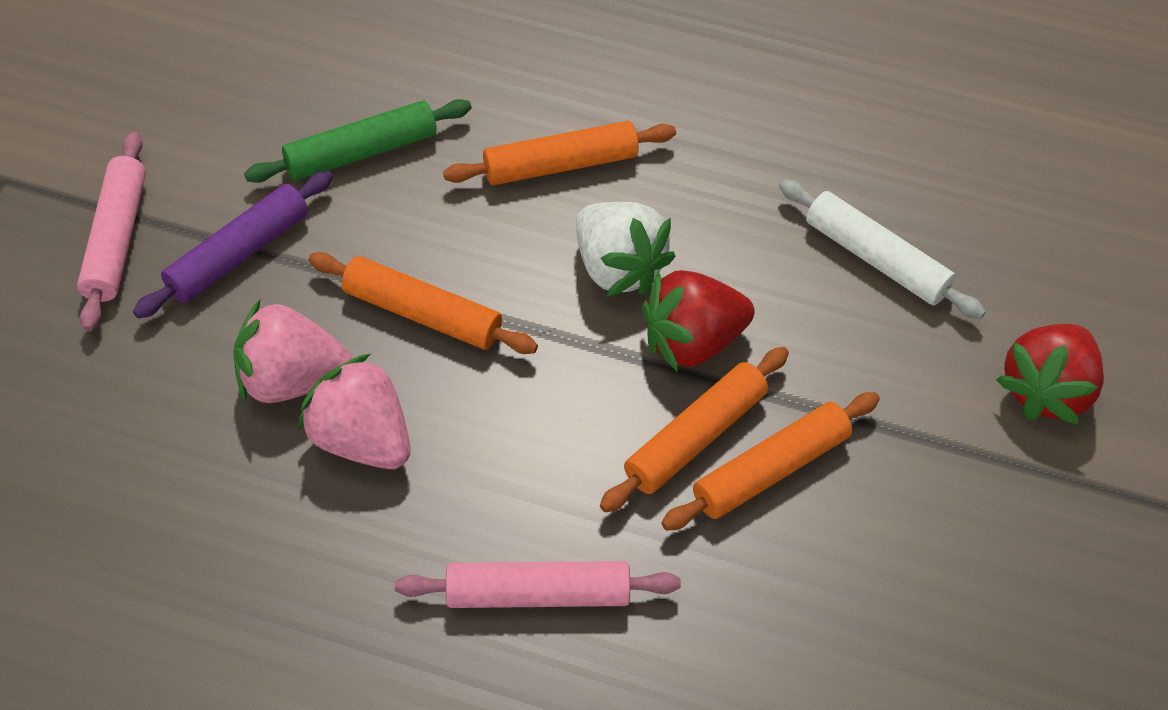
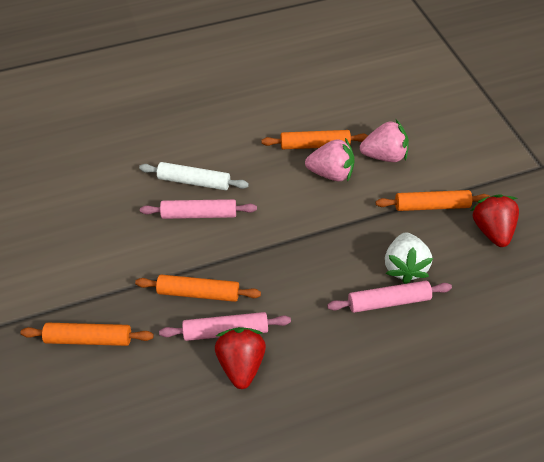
green rolling pin: 1 -> 0
pink rolling pin: 2 -> 3
purple rolling pin: 1 -> 0

